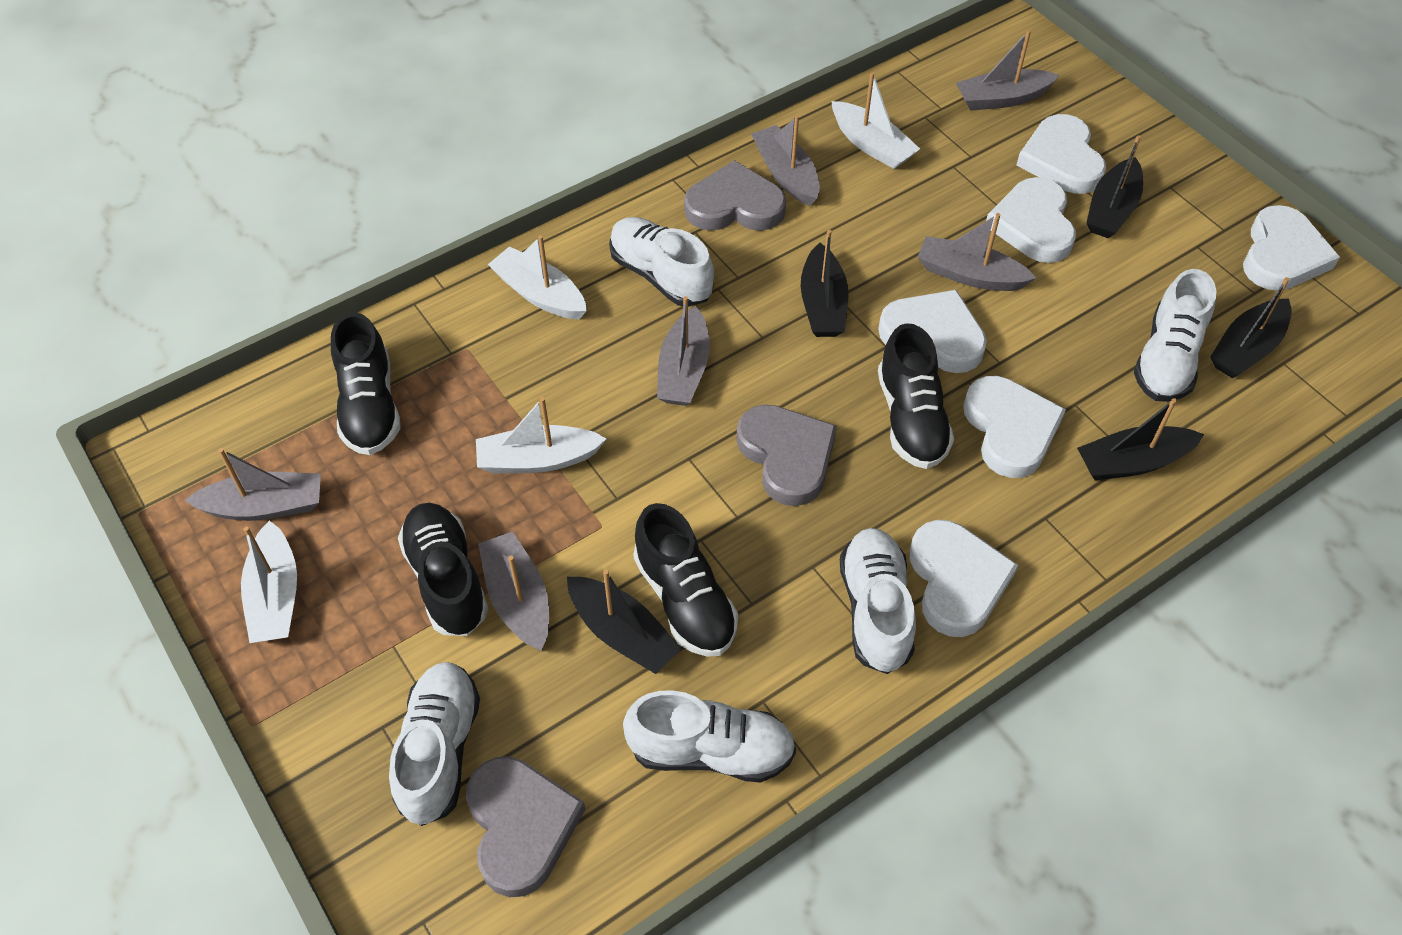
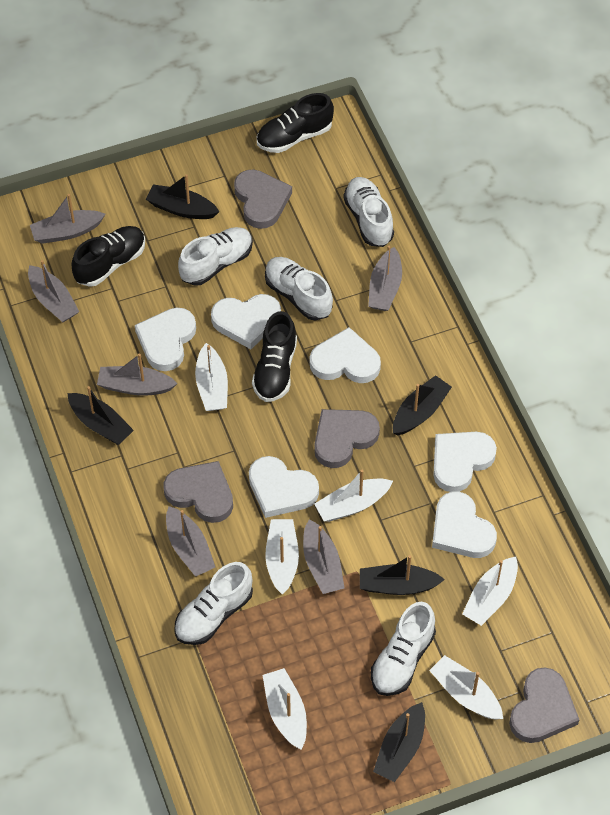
black shoe: 4 -> 3
grey heart: 3 -> 4
white boat: 4 -> 6

